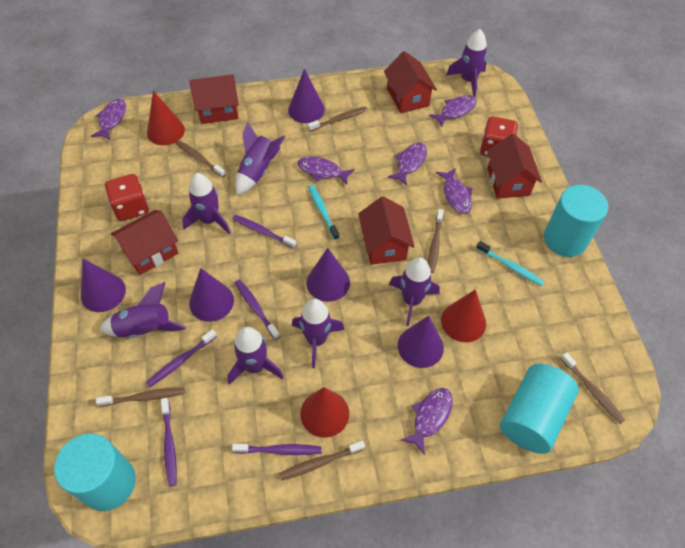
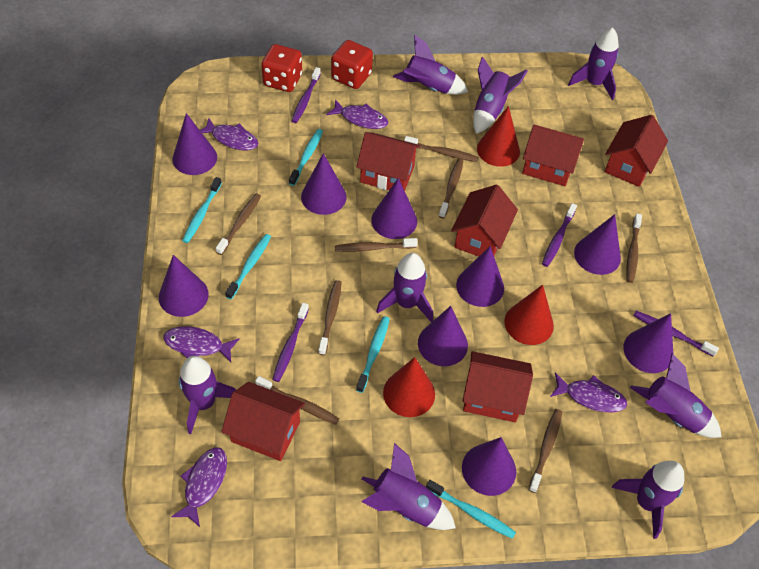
brown toothbrush: 6 -> 8
purple cone: 5 -> 9
purple fish: 6 -> 5
purple rocket: 7 -> 8
purple toothbrush: 5 -> 4
red house: 5 -> 6
turquoise cylinder: 3 -> 0
turquoise toothbrush: 2 -> 5

